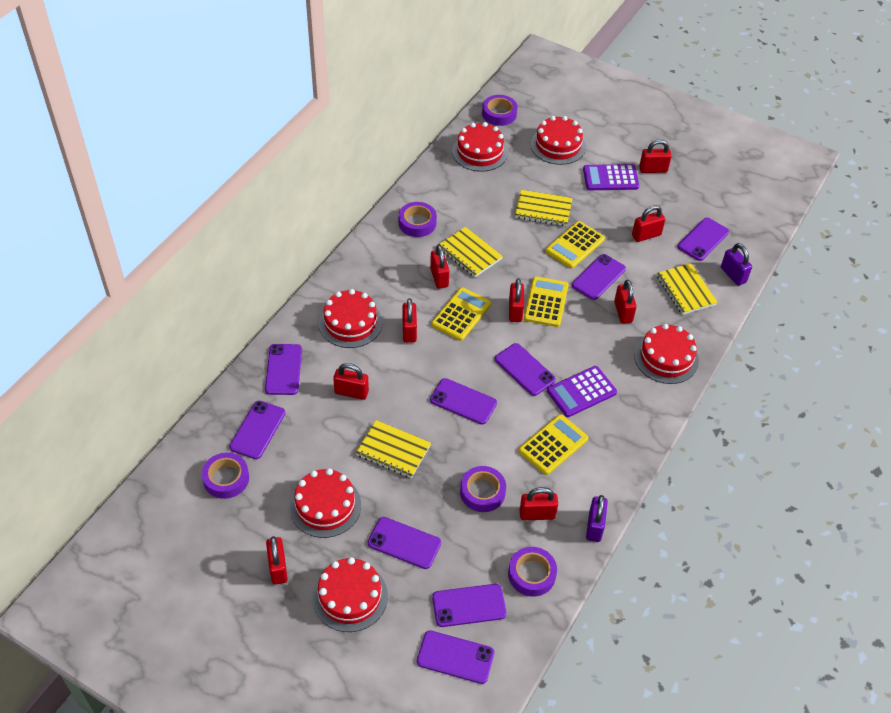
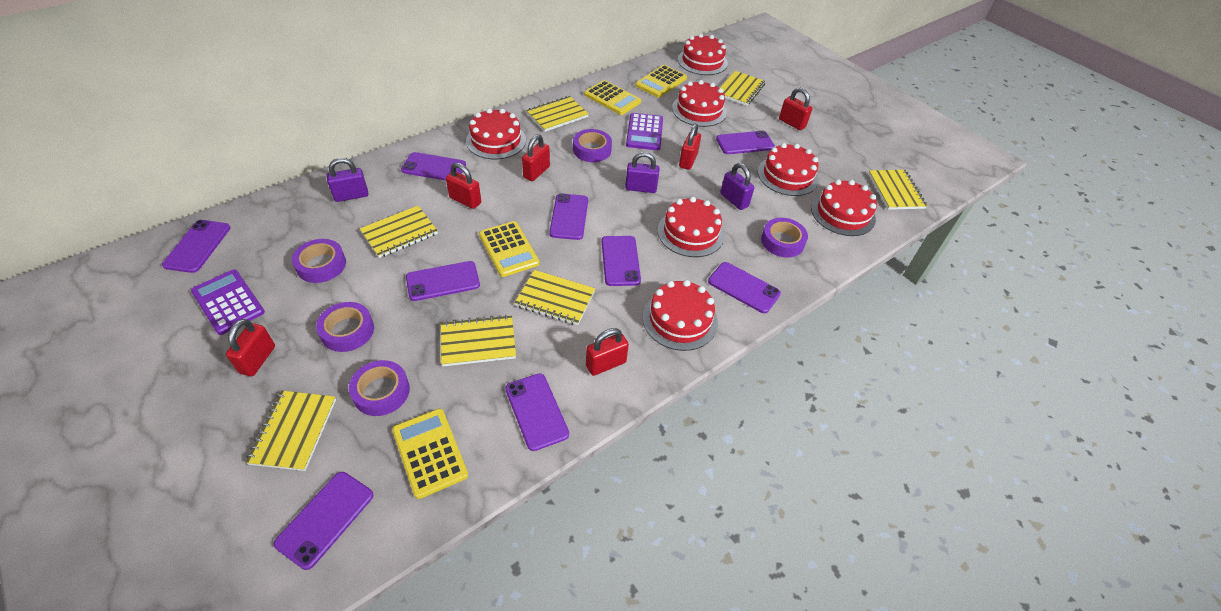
purple padlock: 2 -> 3
red cake: 6 -> 7
red padlock: 9 -> 6
yellow notebook: 4 -> 7

